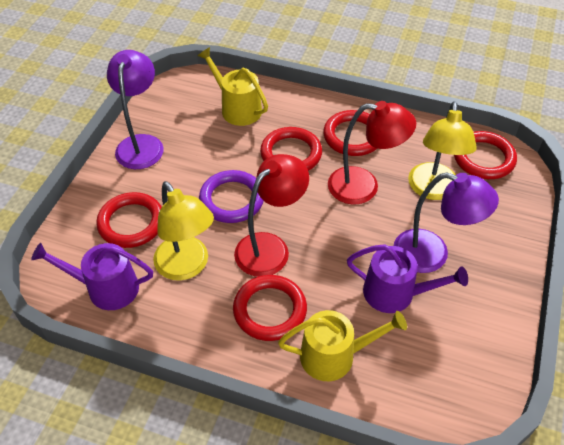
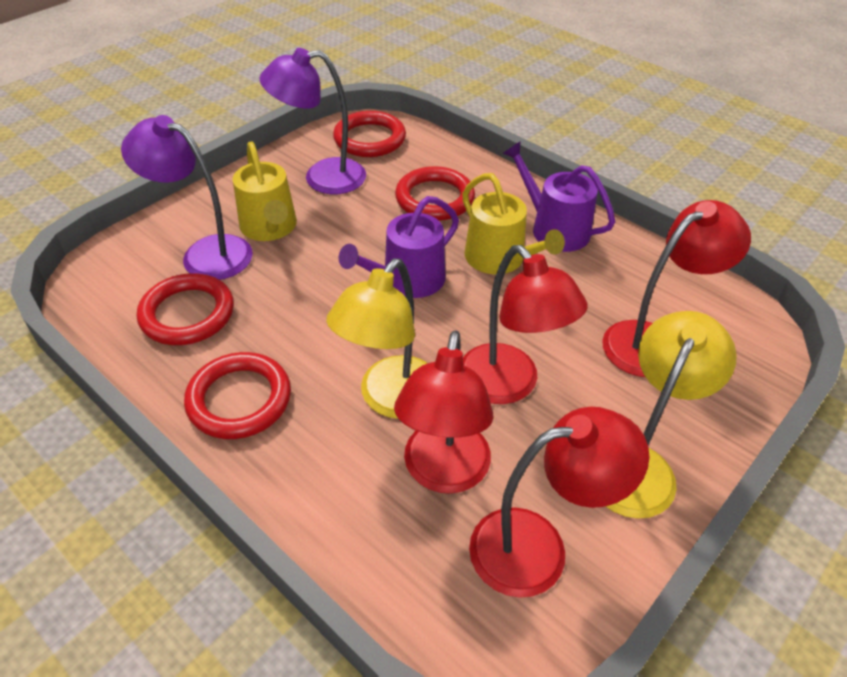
purple ring: 1 -> 0
red lamp: 2 -> 4
red ring: 5 -> 4

